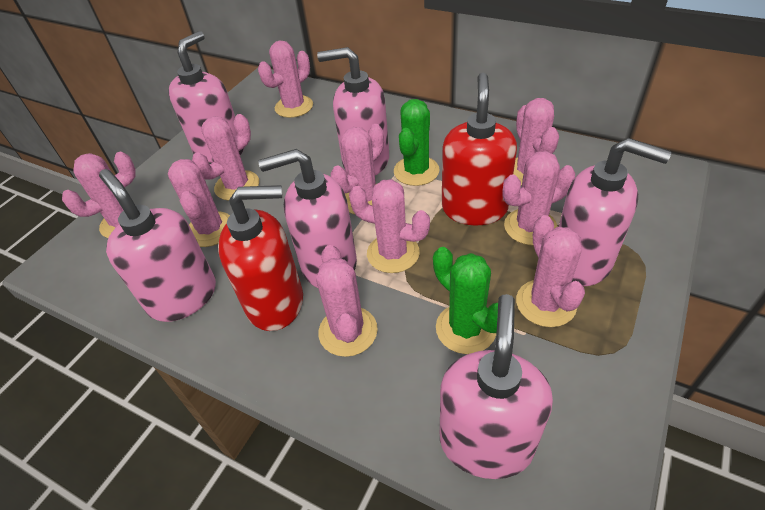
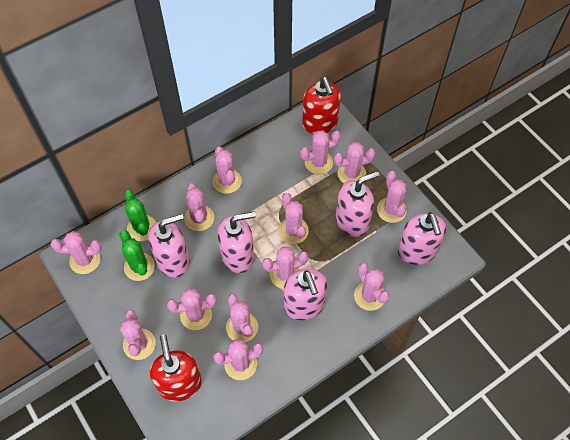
pink cactus: 10 -> 13
pink soap dispenser: 6 -> 5

